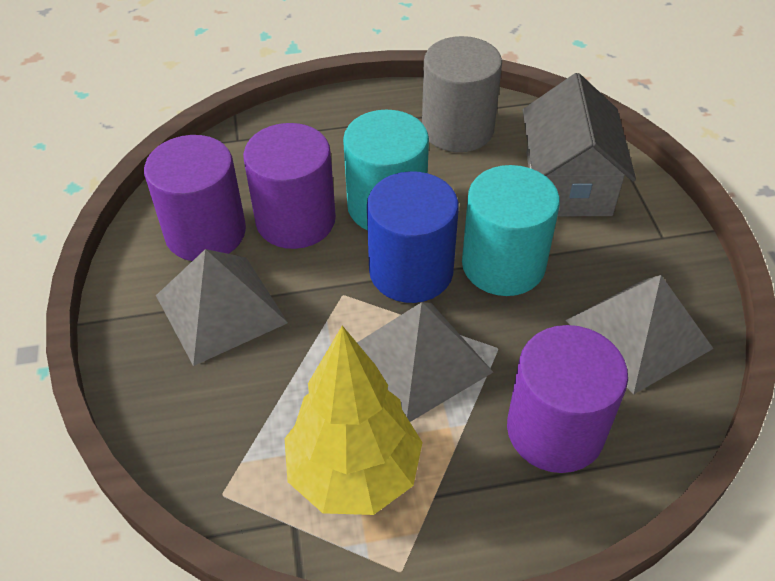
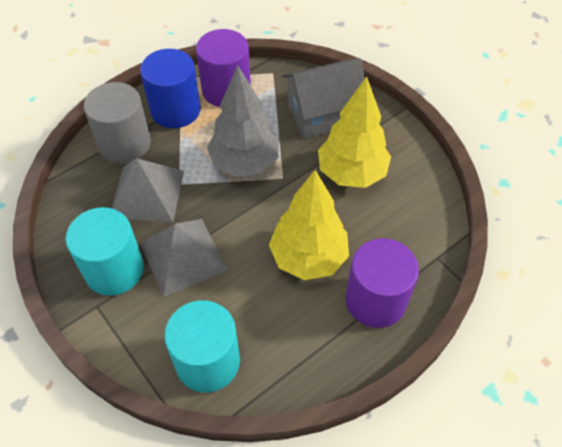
grey pyramid: 3 -> 2
grey tree: 0 -> 1
purple cylinder: 3 -> 2
yellow tree: 1 -> 2

